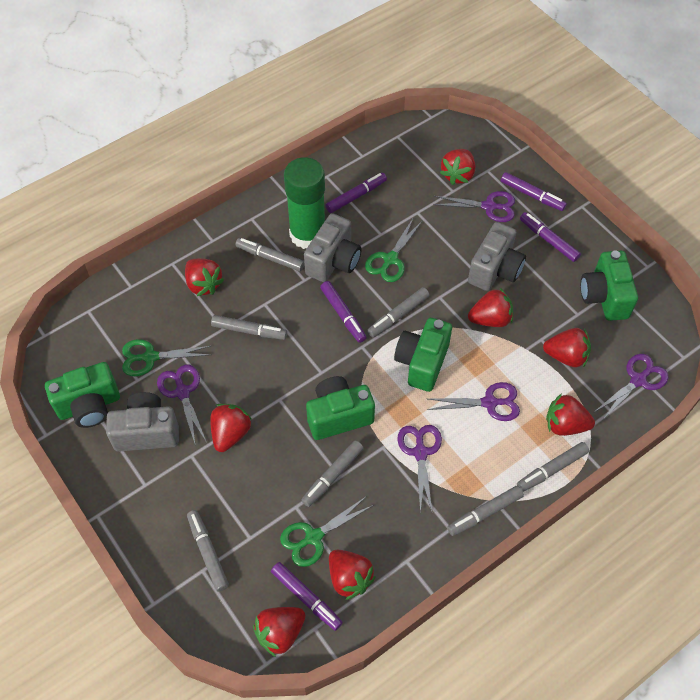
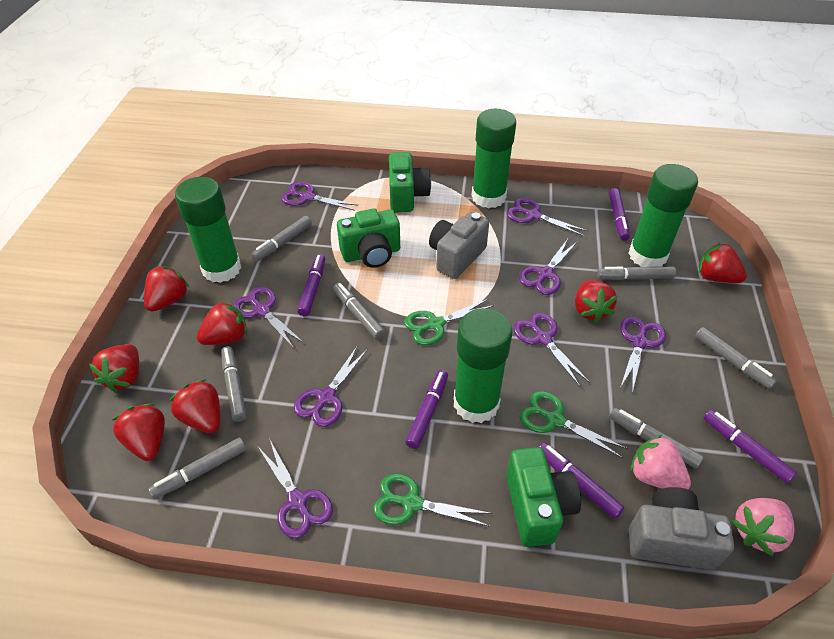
green camera: 4 -> 3
green glue stick: 1 -> 4
grey camera: 3 -> 2
pink strawberry: 0 -> 2
purple scissors: 5 -> 8
red strawberry: 8 -> 7

